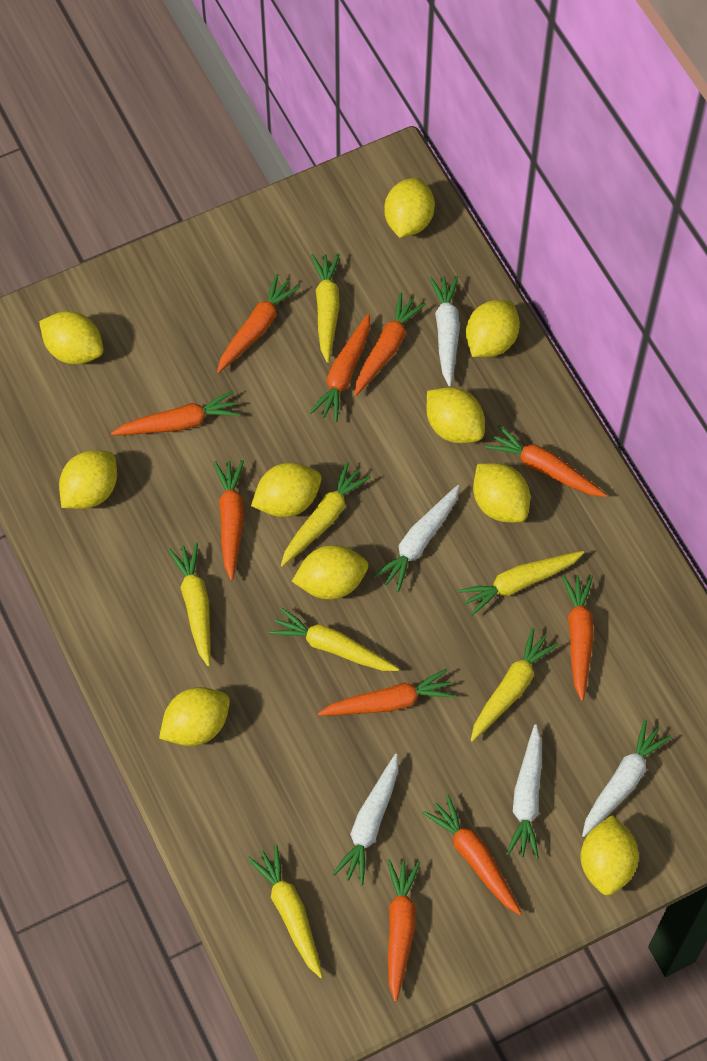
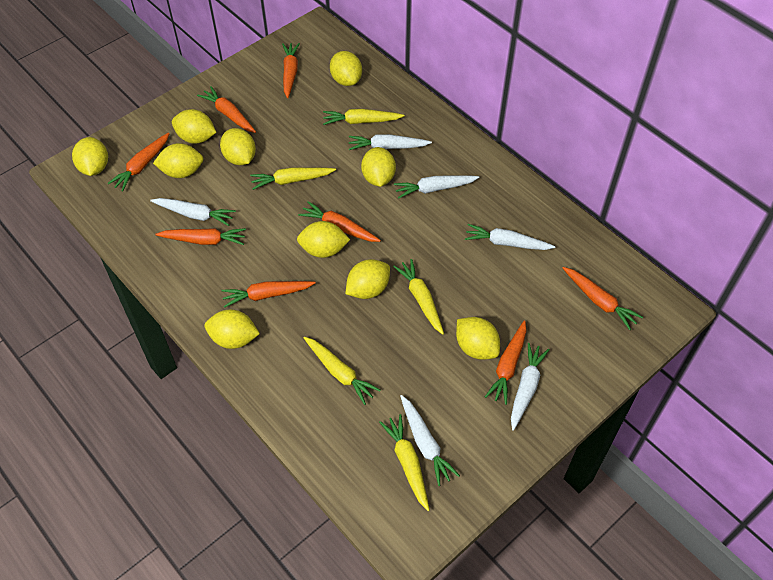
orange carrot: 10 -> 8
white carrot: 5 -> 6
yellow carrot: 7 -> 5

